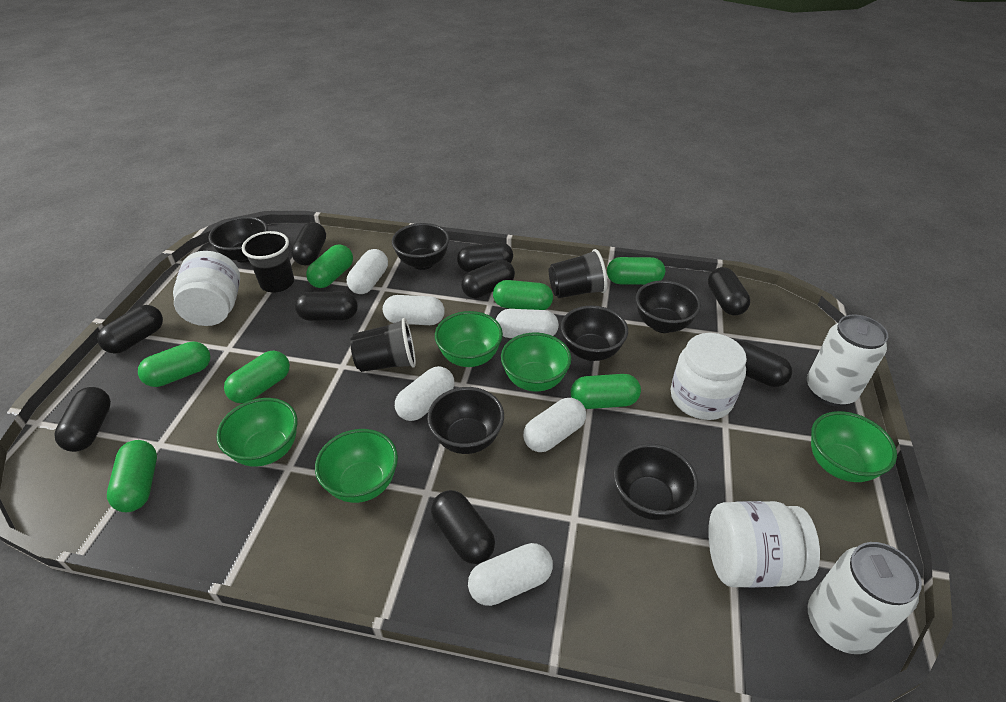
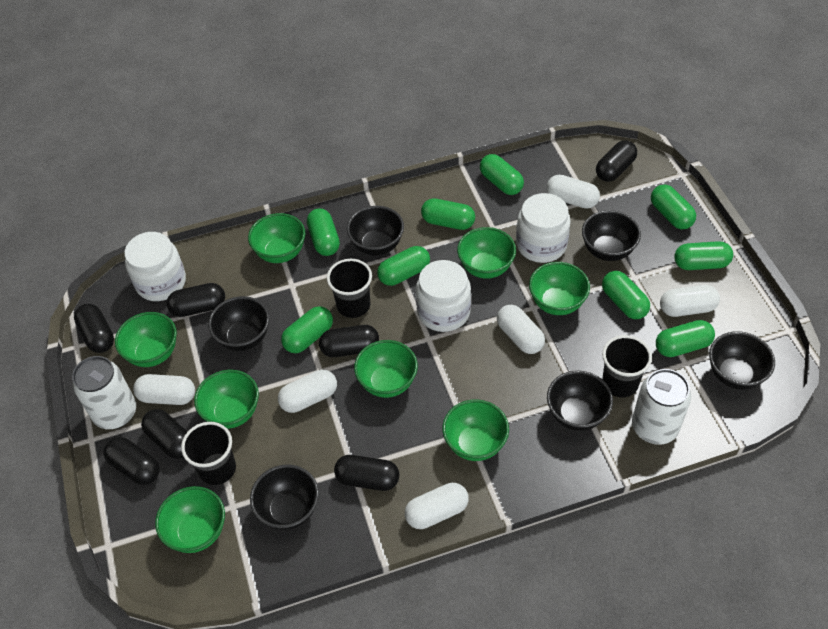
black capsule: 9 -> 7
green bowl: 5 -> 8
green capsule: 7 -> 9

